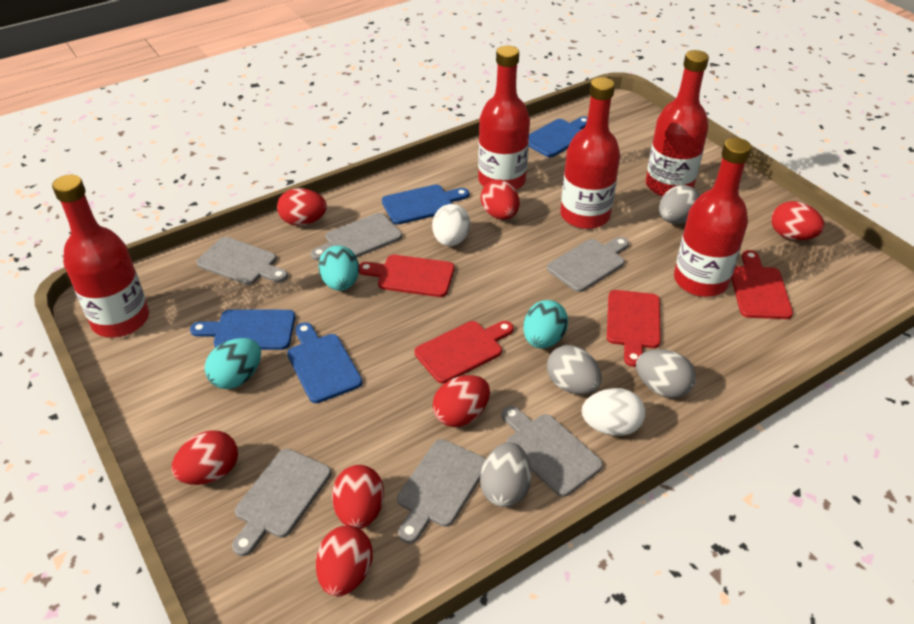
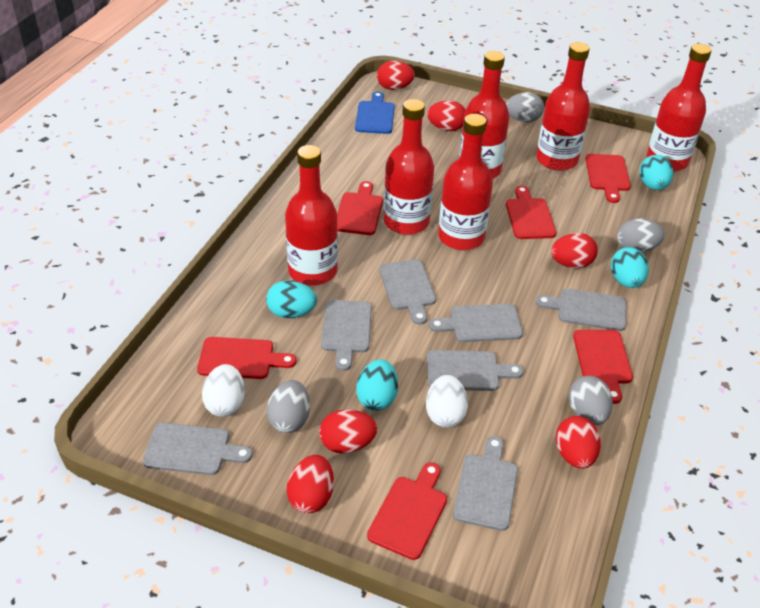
blue cutting board: 4 -> 1
grey cutting board: 6 -> 7
red bottle: 5 -> 6
red cutting board: 4 -> 6
red egg: 7 -> 6
turquoise egg: 3 -> 4

